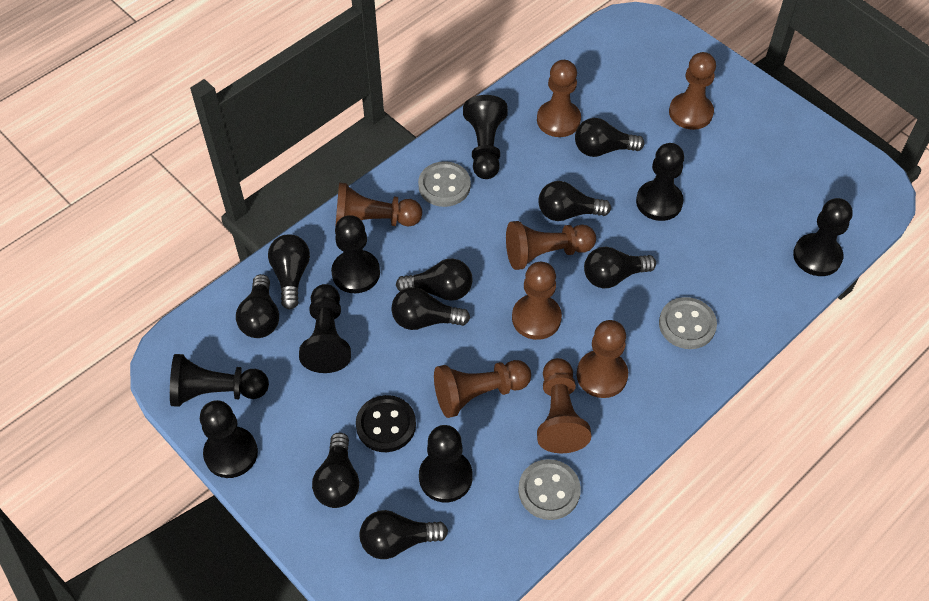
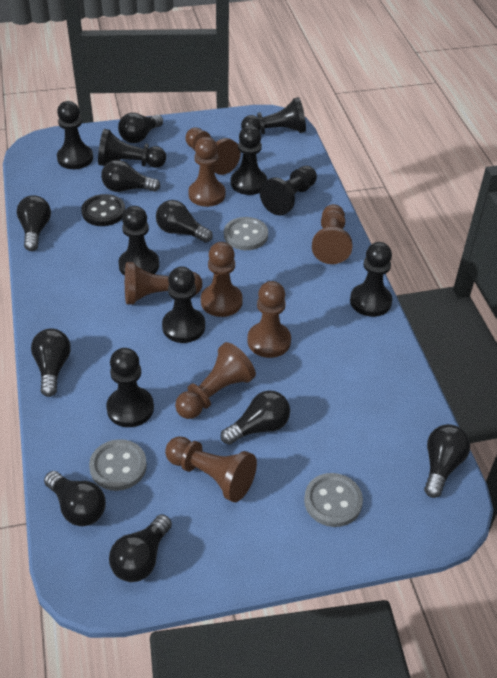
black pawn: 8 -> 9

